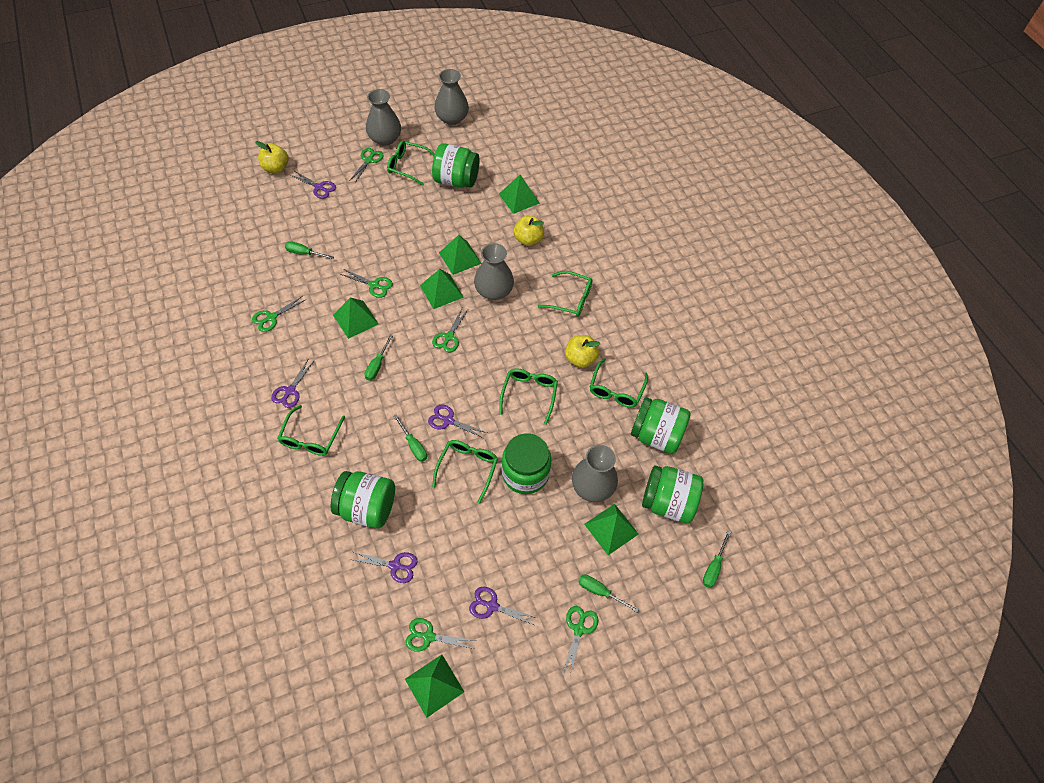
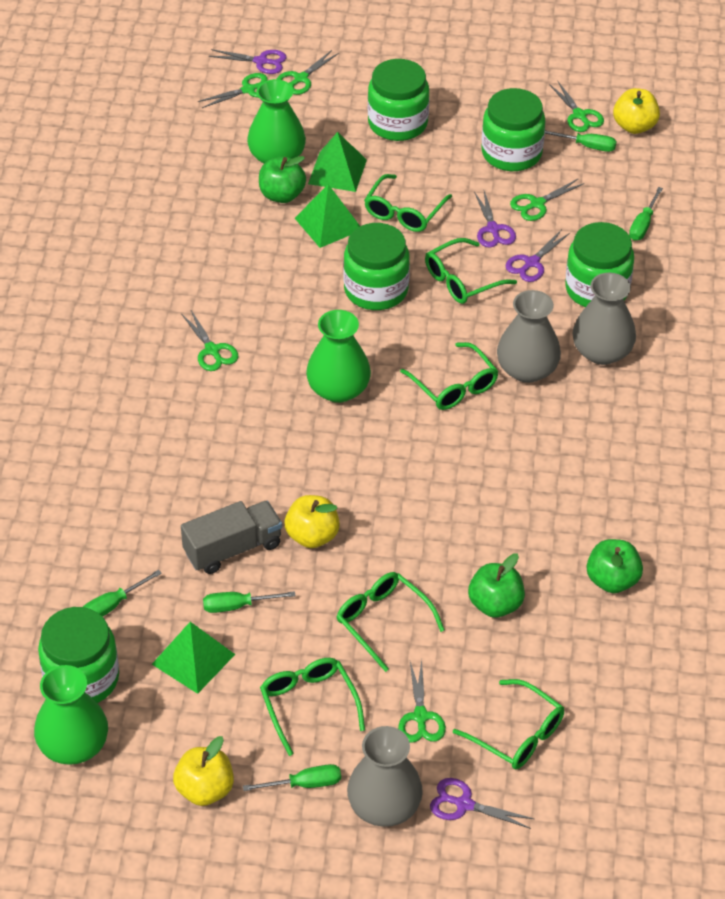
green apple: 0 -> 3
green pyramid: 6 -> 3
green vase: 0 -> 3
grey truck: 0 -> 1
grey vase: 4 -> 3
purple scissors: 5 -> 4

